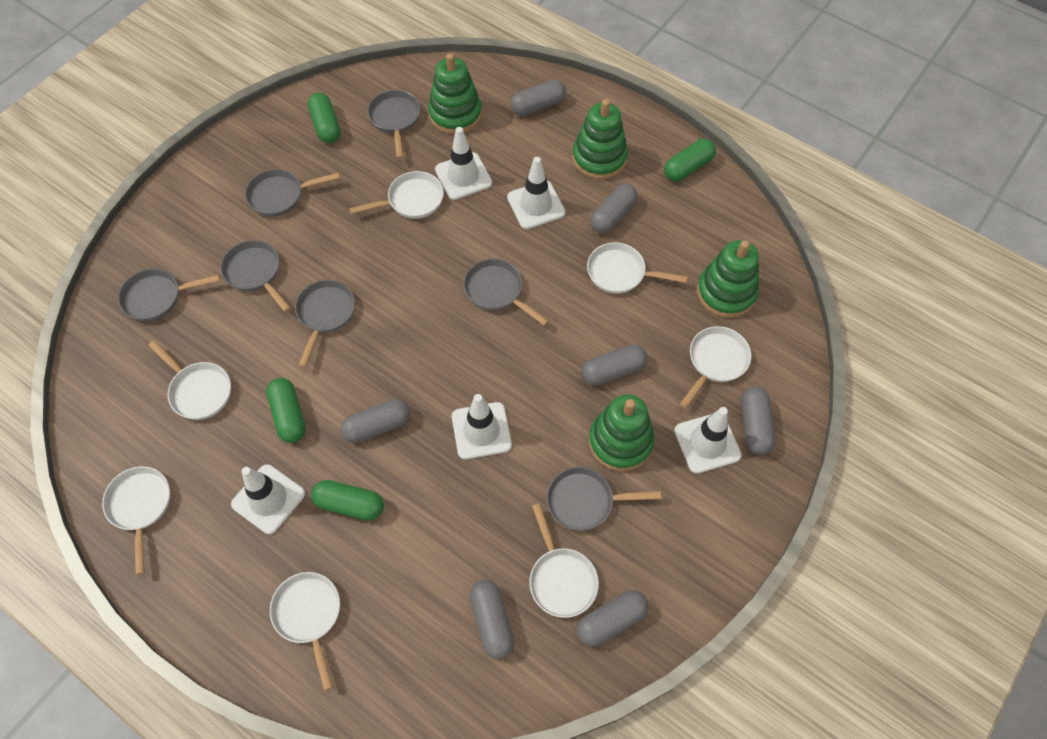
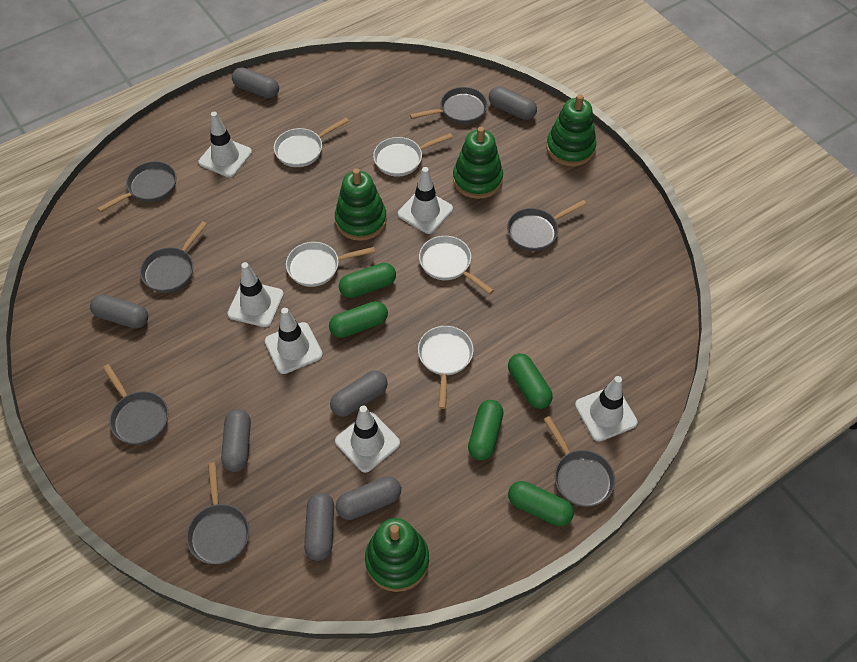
green capsule: 4 -> 5
white pan: 7 -> 5
white traffic cone: 5 -> 6

